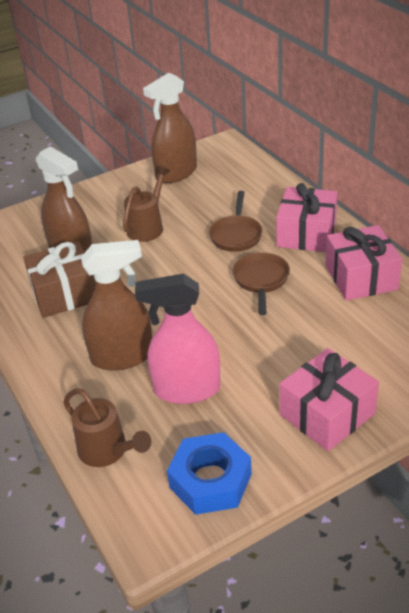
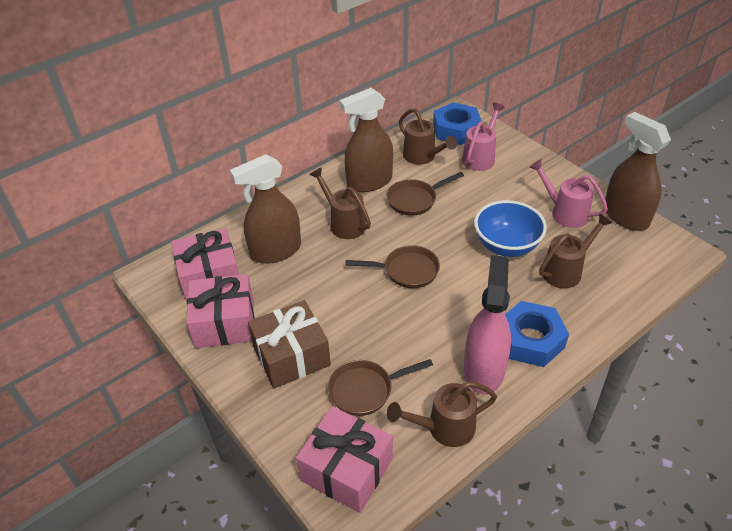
blue bowl: 0 -> 1
blue nut: 1 -> 2
brown pan: 2 -> 3
brown watering can: 2 -> 4
pink watering can: 0 -> 2

